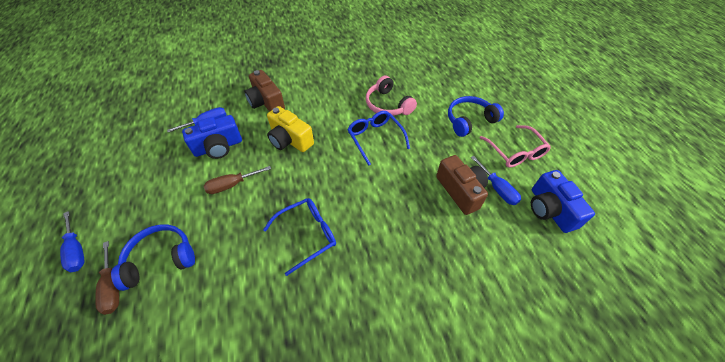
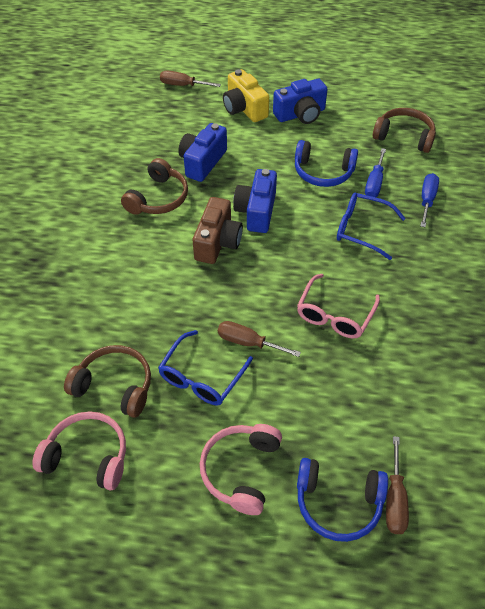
blue camera: 2 -> 3
blue screwdriver: 3 -> 2
brown camera: 2 -> 1
brown headphones: 0 -> 3
brown screwdriver: 2 -> 3
pink headphones: 1 -> 2

